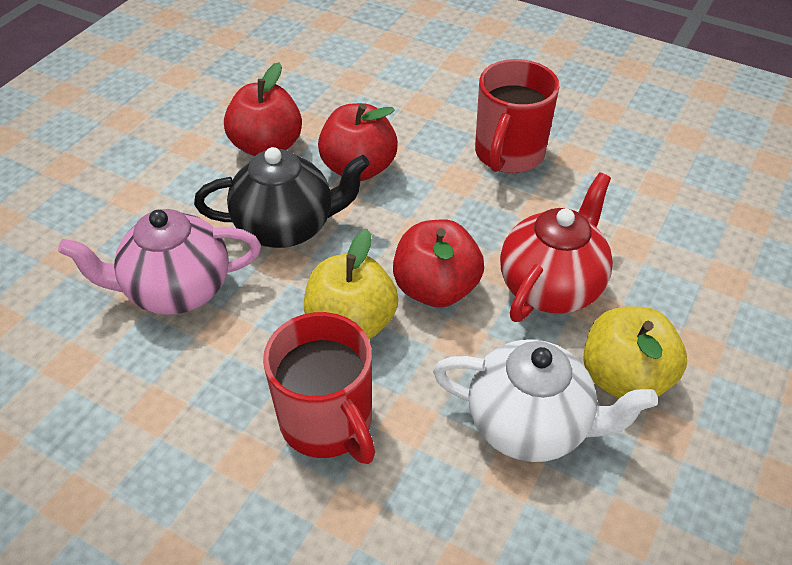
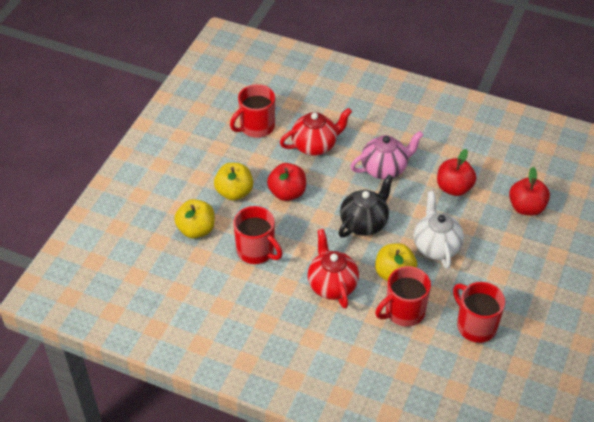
red mug: 2 -> 4
red teapot: 1 -> 2
yellow apple: 2 -> 3

